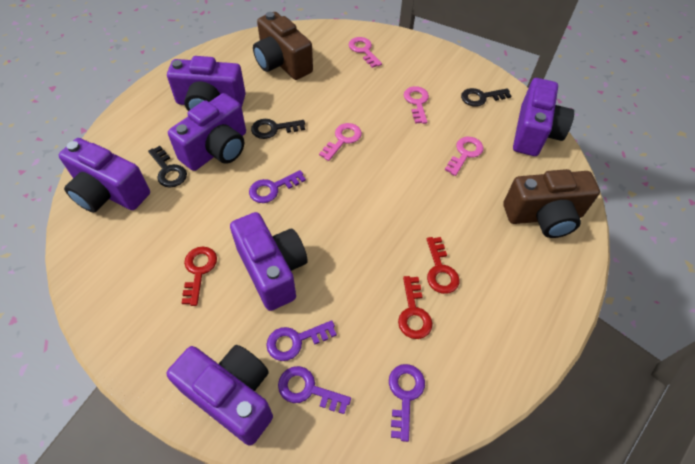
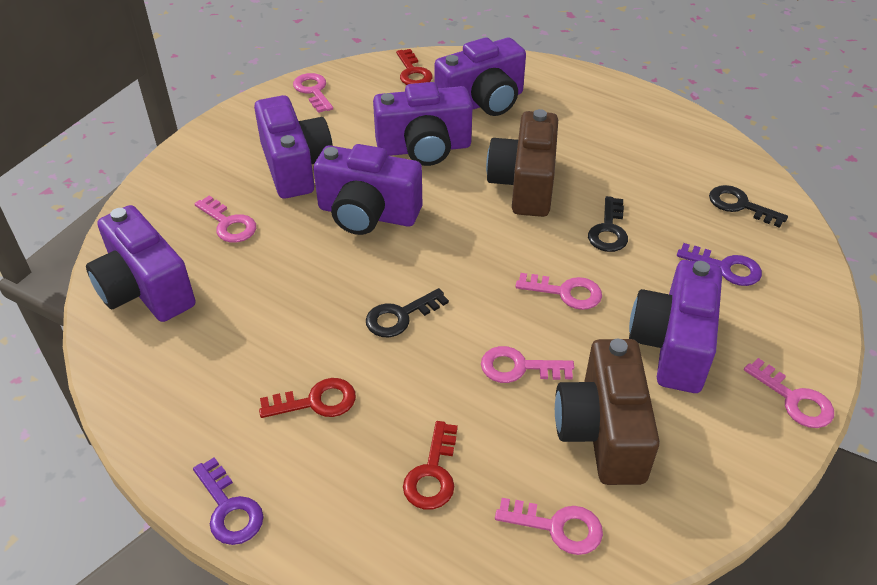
pink key: 4 -> 6
purple key: 4 -> 2

